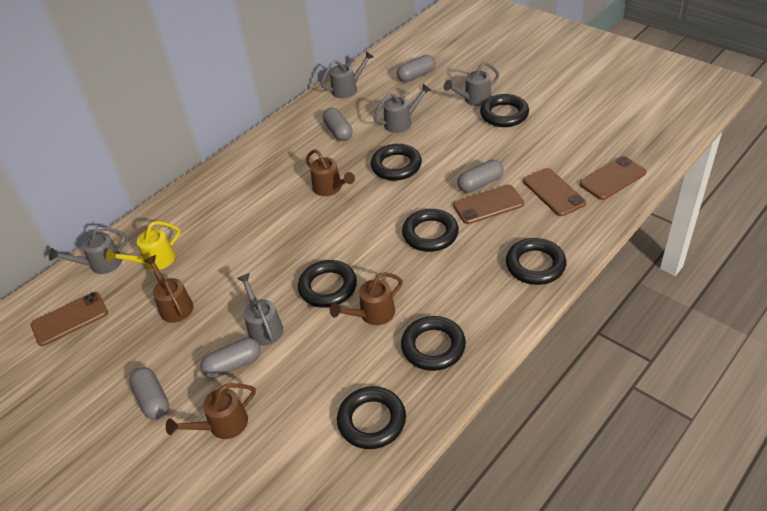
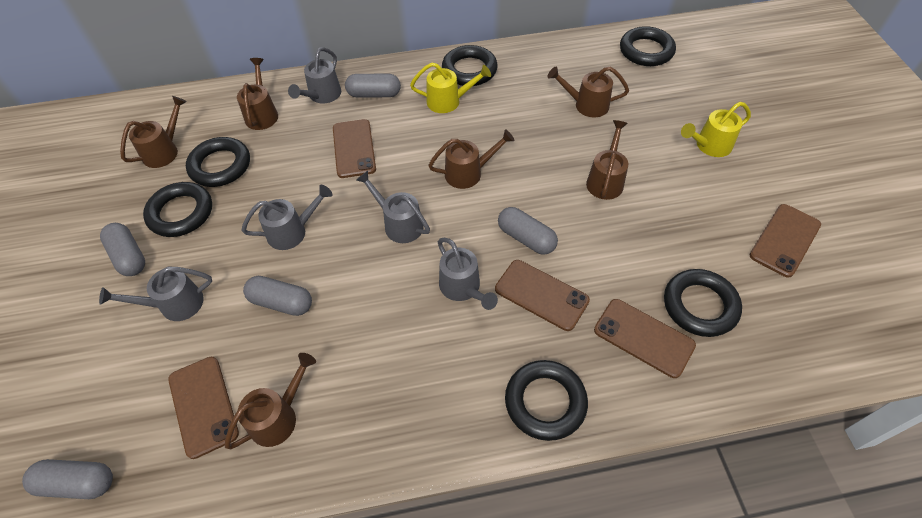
black ring: 7 -> 6
brown phone: 4 -> 5
brown watering can: 4 -> 6
yellow watering can: 1 -> 2

